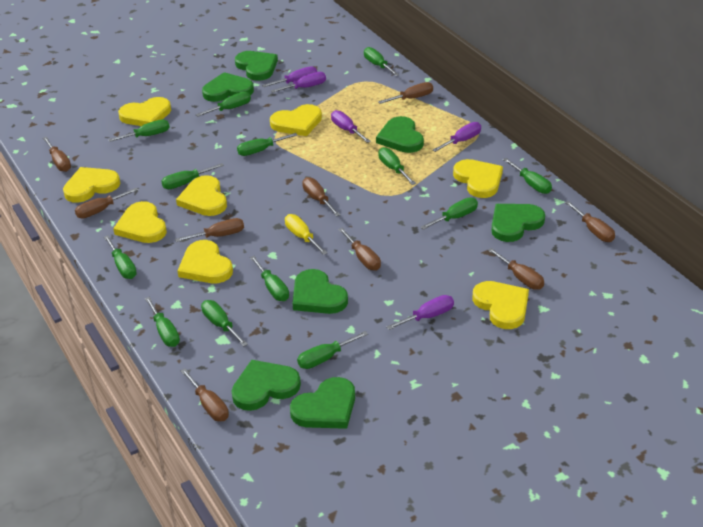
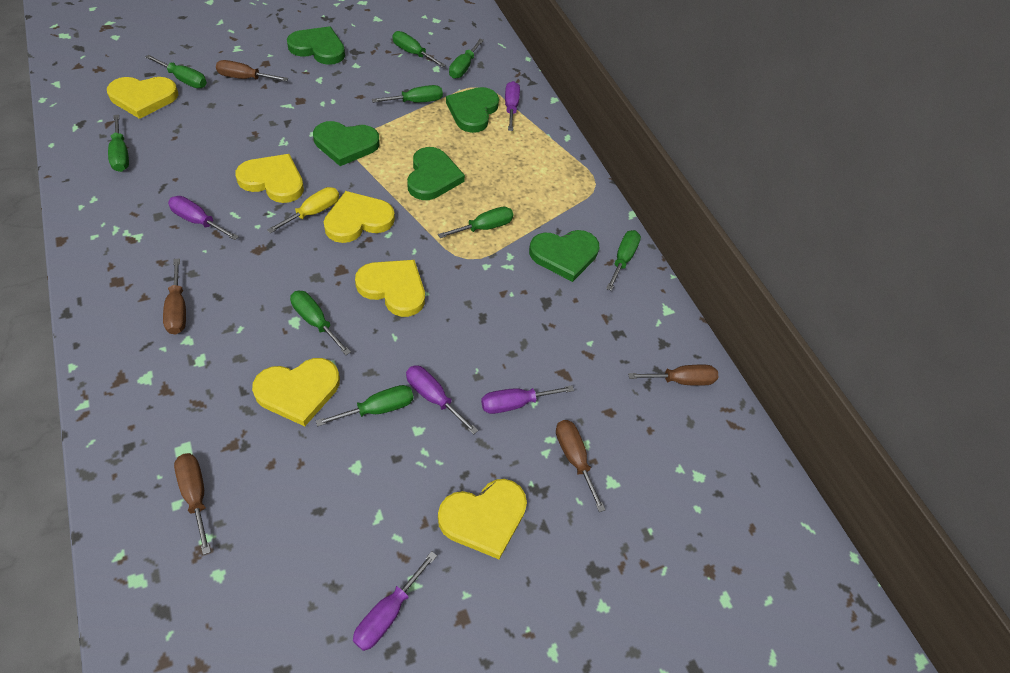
brown screwdriver: 9 -> 5
green heart: 7 -> 5
green screwdriver: 13 -> 9
yellow heart: 8 -> 6

